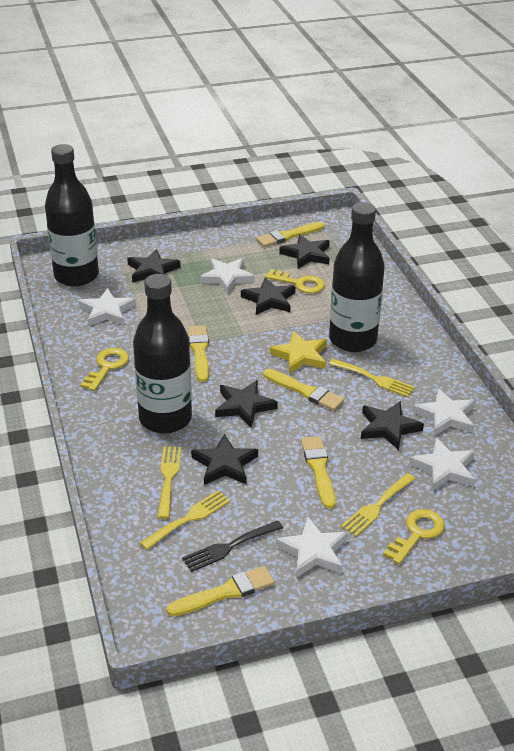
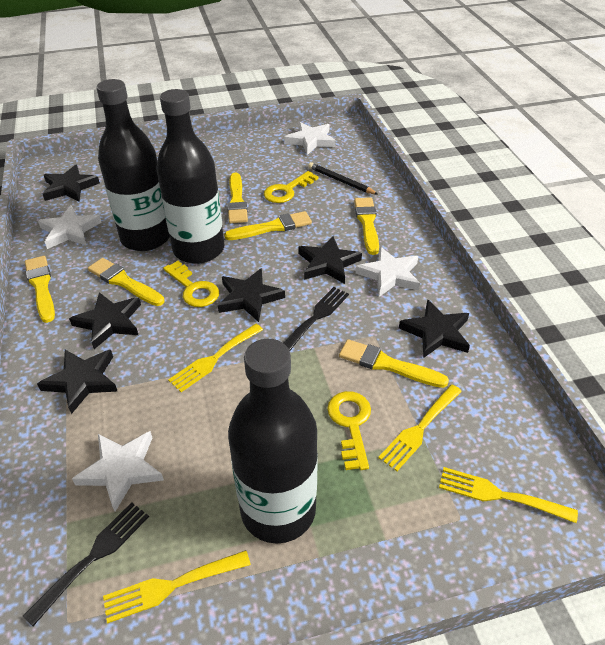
black fork: 1 -> 2
black pencil: 0 -> 1
white star: 5 -> 4
yellow brush: 5 -> 6
yellow star: 1 -> 0

